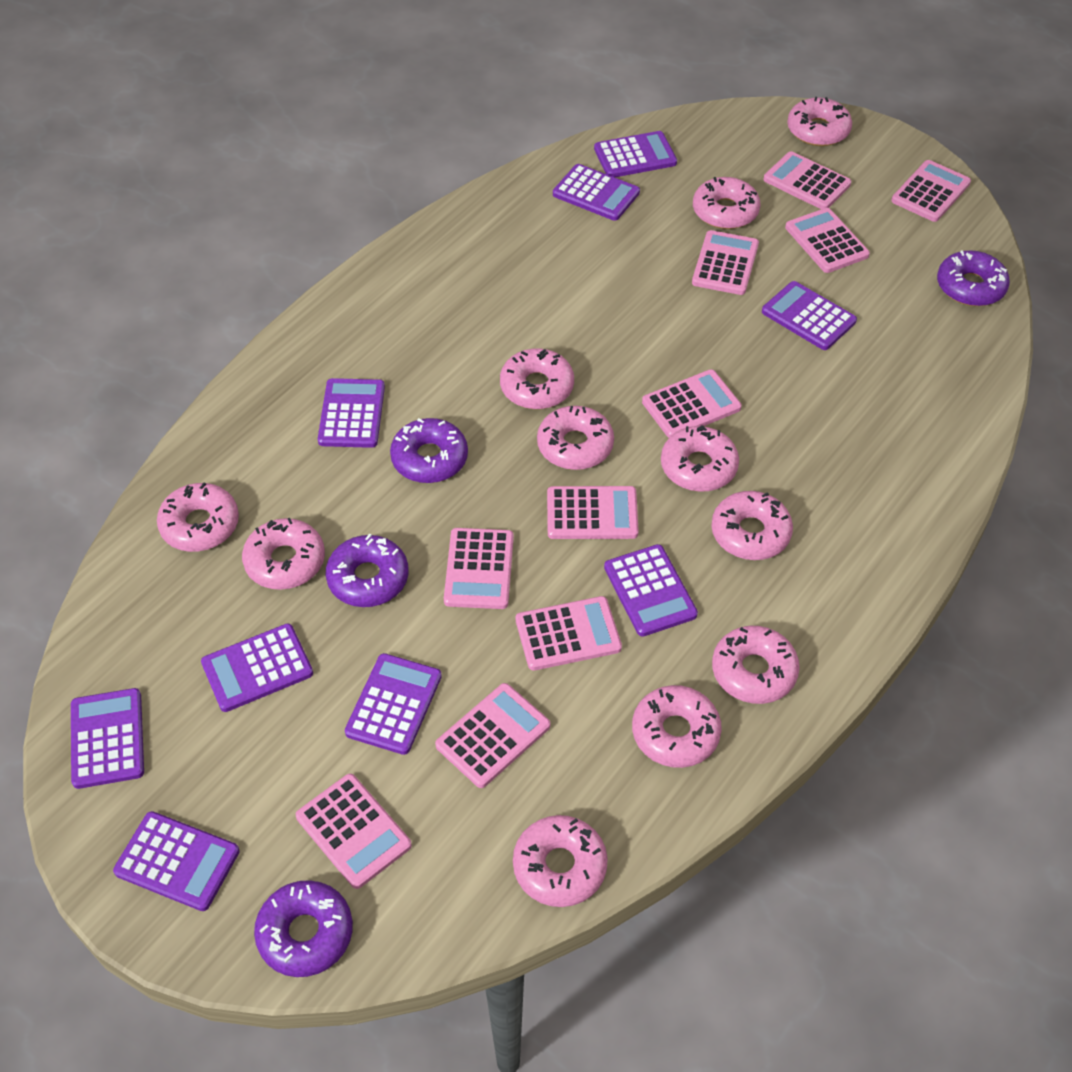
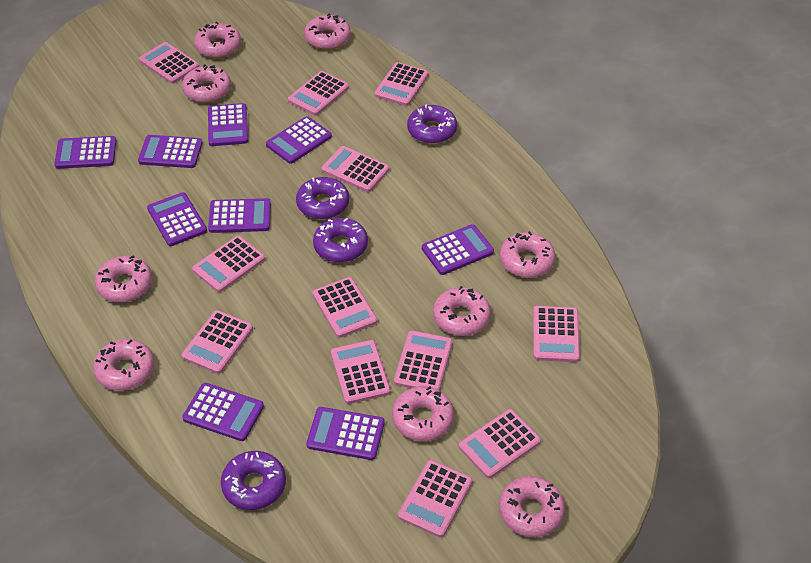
pink calculator: 10 -> 12
pink donut: 11 -> 9

